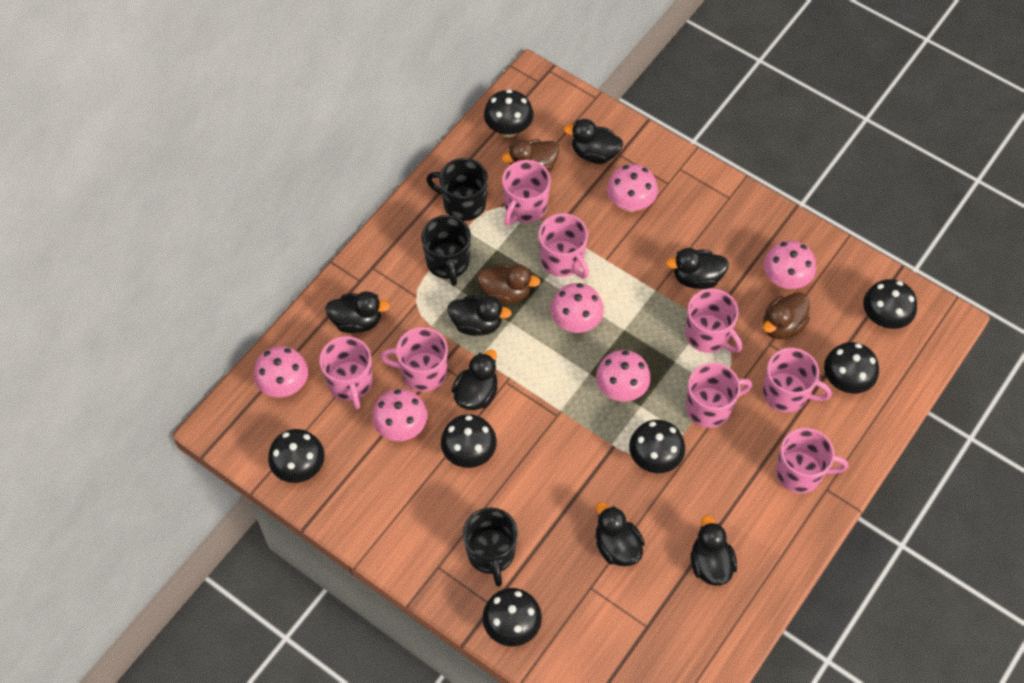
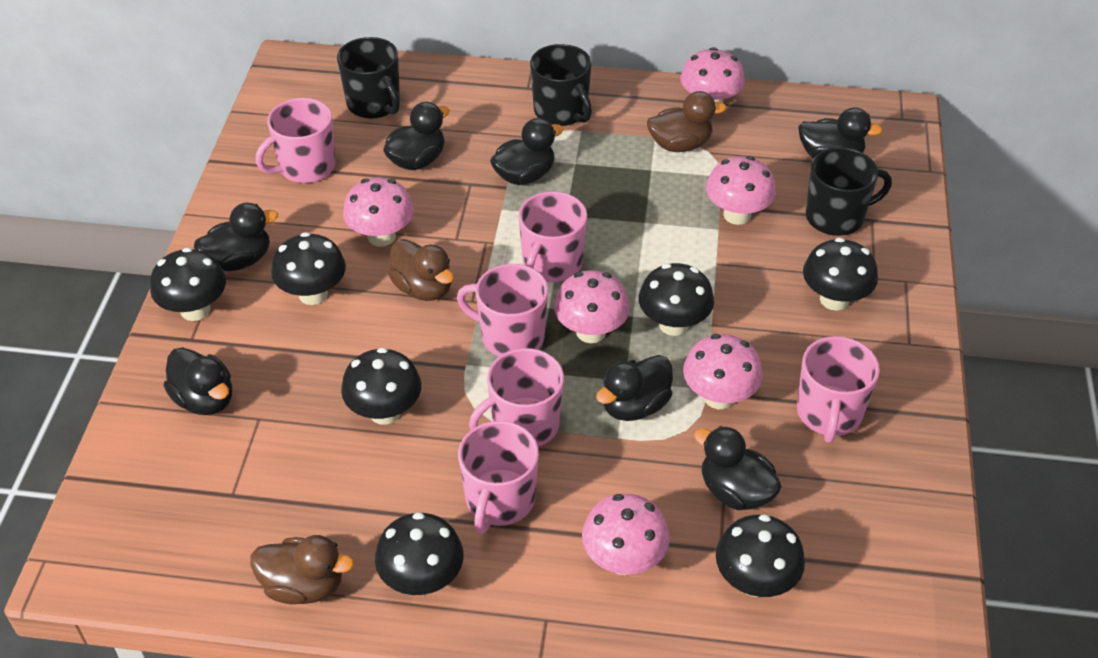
pink mug: 8 -> 6

